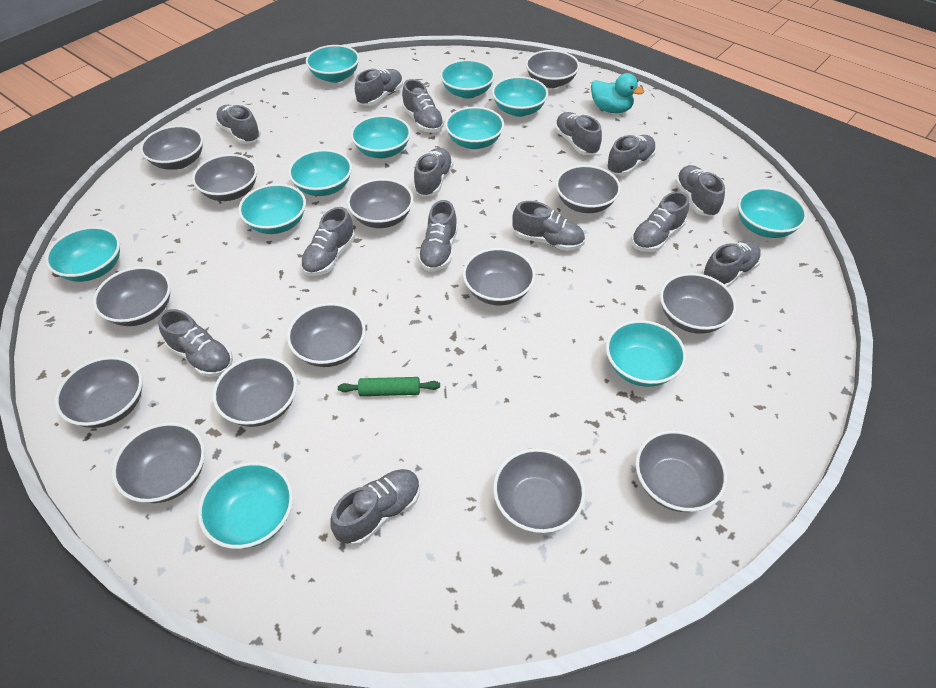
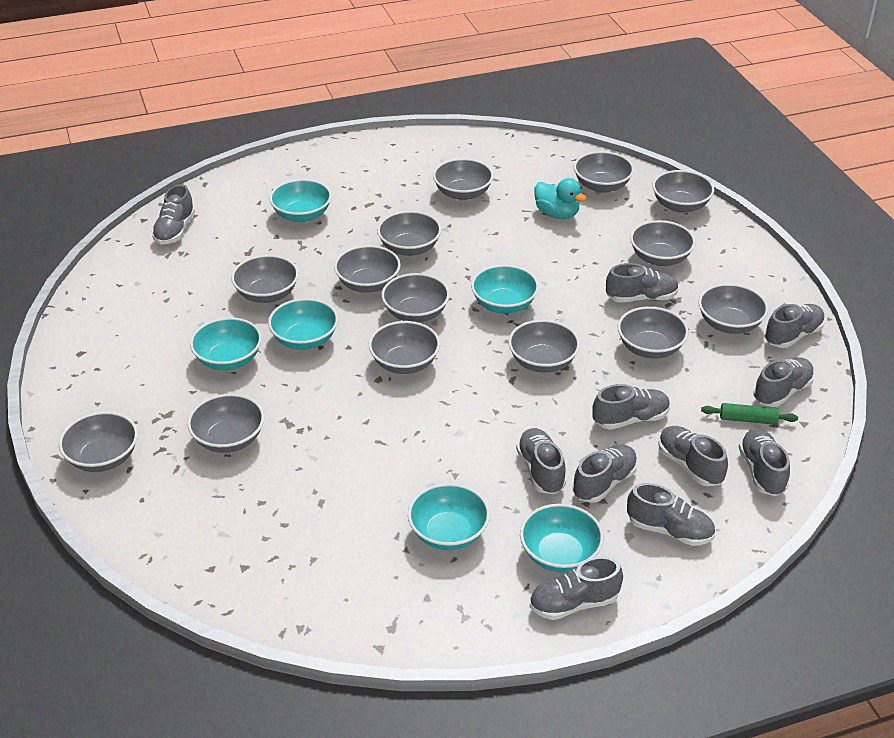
grey shoe: 14 -> 11
turquoise bowl: 11 -> 6

